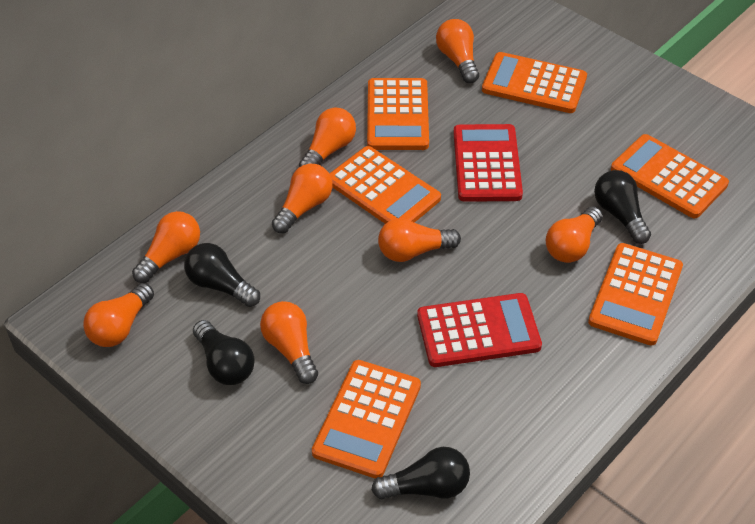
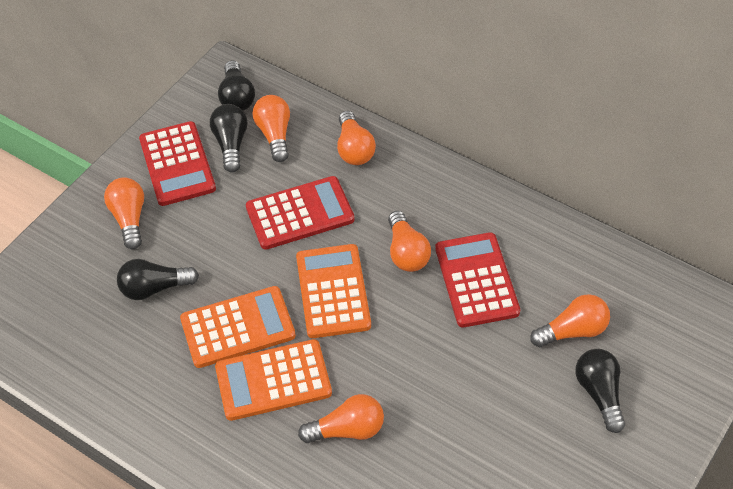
orange calculator: 6 -> 3
orange light bulb: 8 -> 6
red calculator: 2 -> 3

